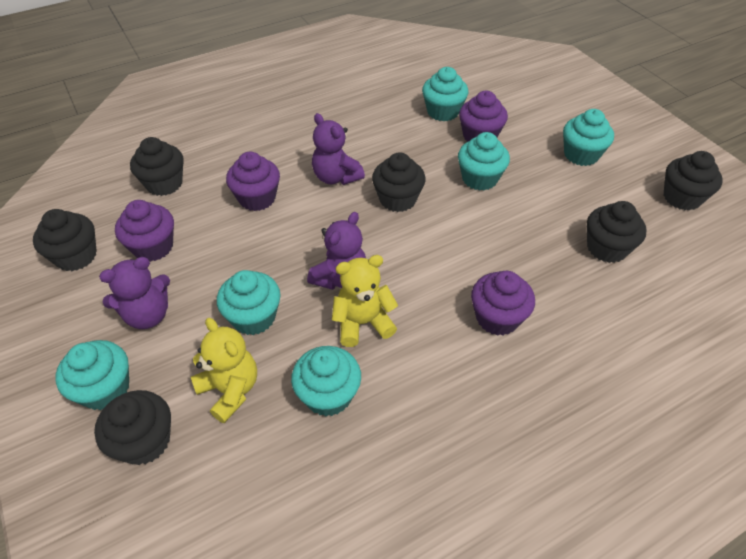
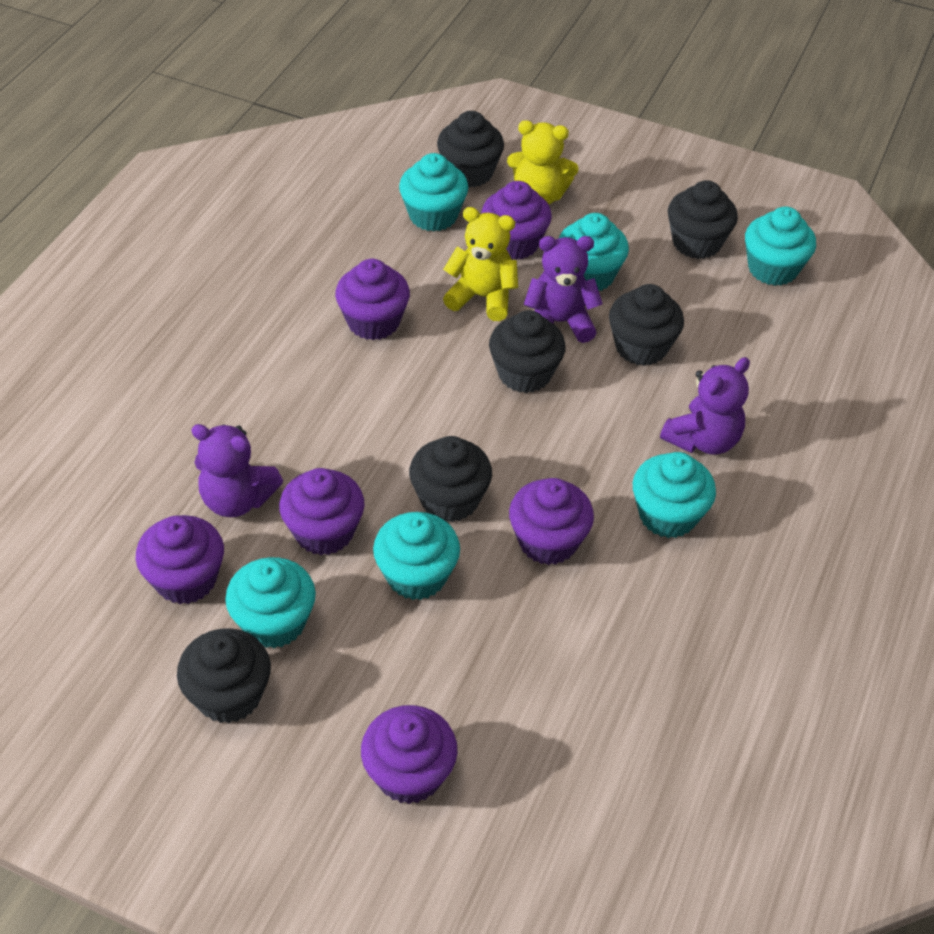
purple cupcake: 4 -> 6

